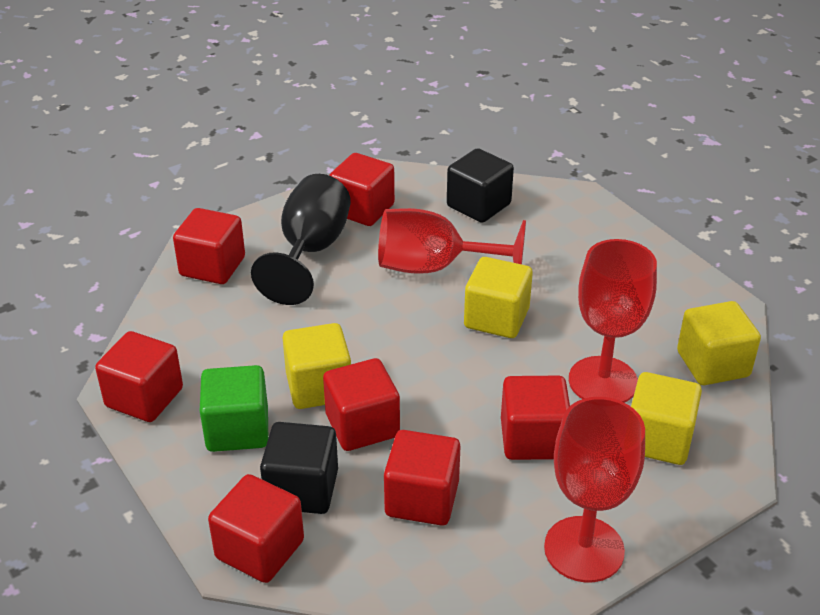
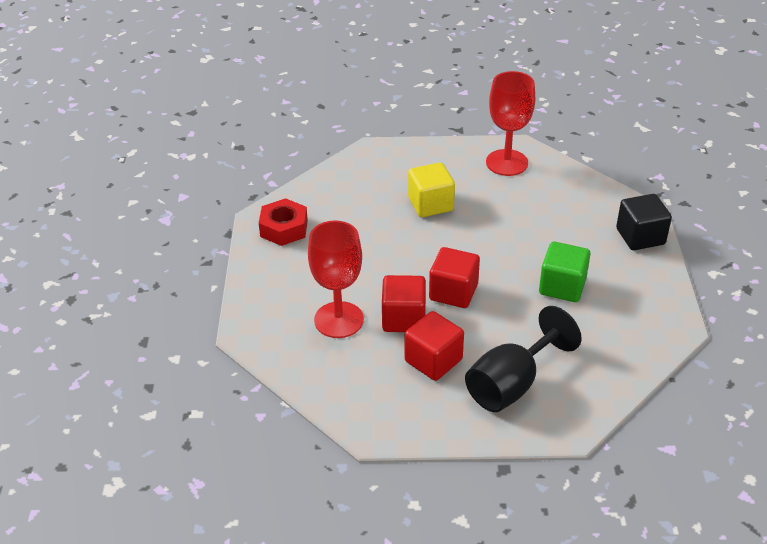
black cube: 2 -> 1
red cube: 7 -> 3
red goblet: 3 -> 2
red nut: 0 -> 1
yellow cube: 4 -> 1

